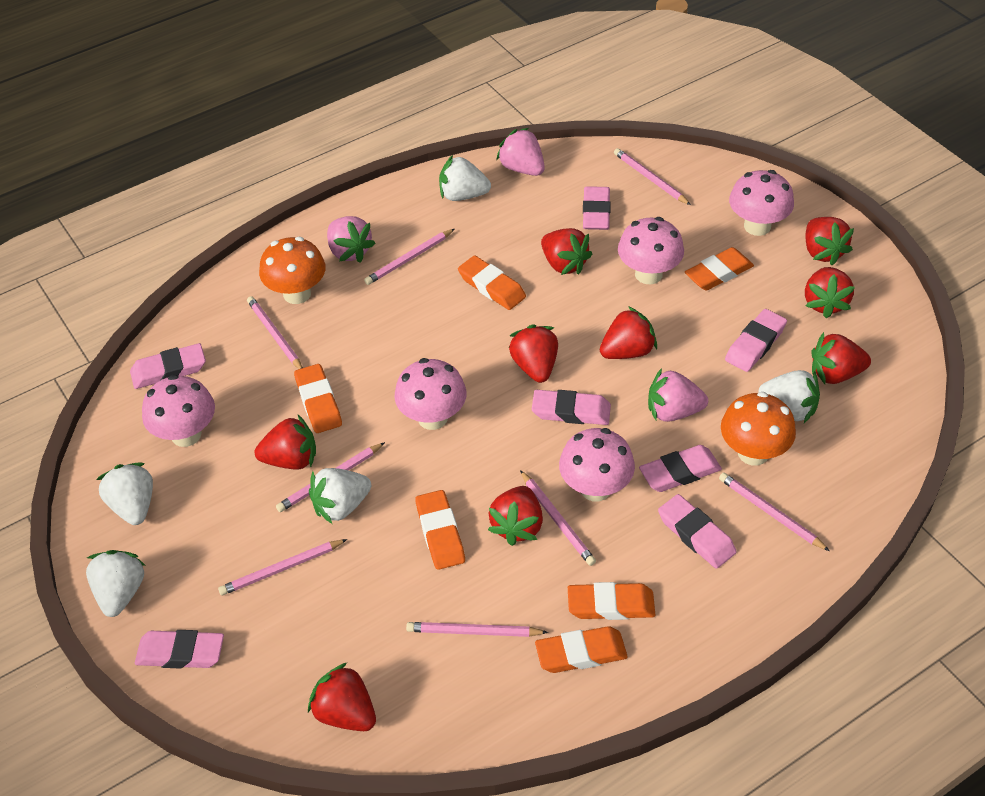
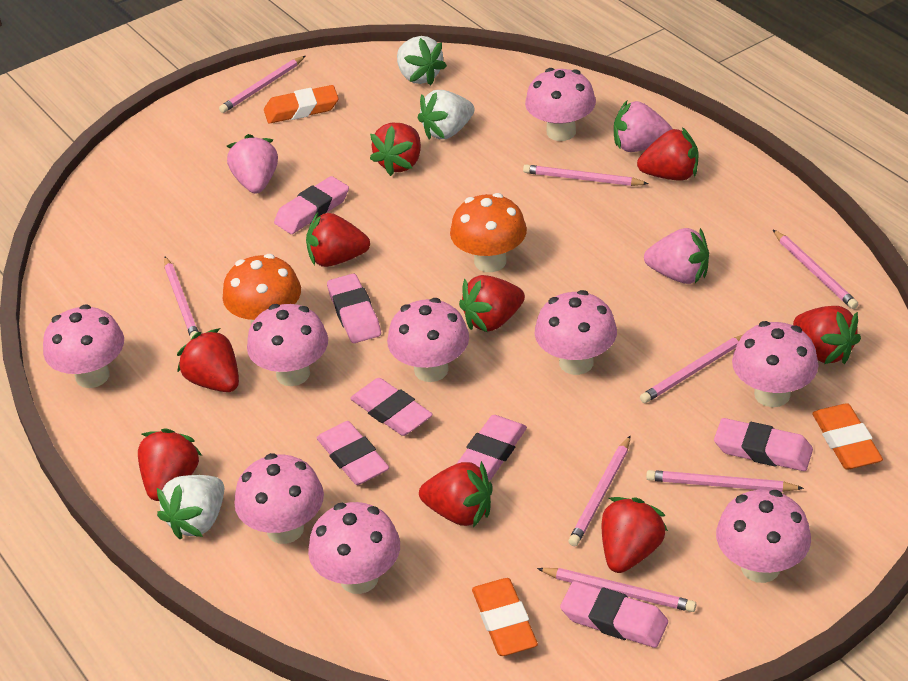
orange eraser: 6 -> 3
pink mushroom: 5 -> 9
white strawberry: 5 -> 3

